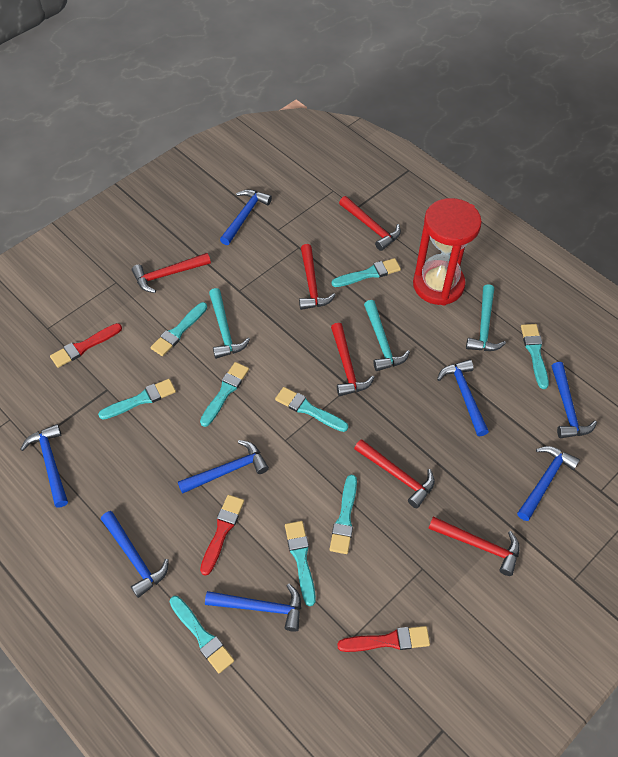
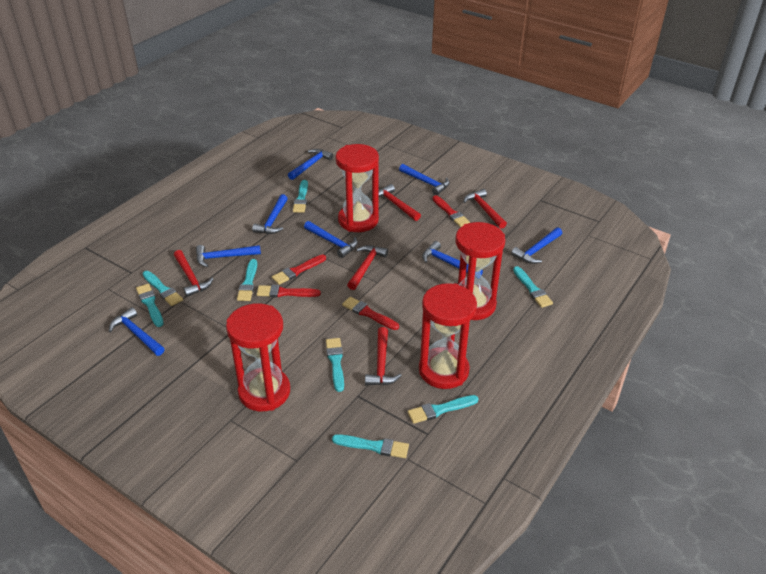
red brush: 3 -> 4
red hammer: 6 -> 5
red hourglass: 1 -> 4
turquoise brush: 9 -> 8
turquoise hammer: 3 -> 0

